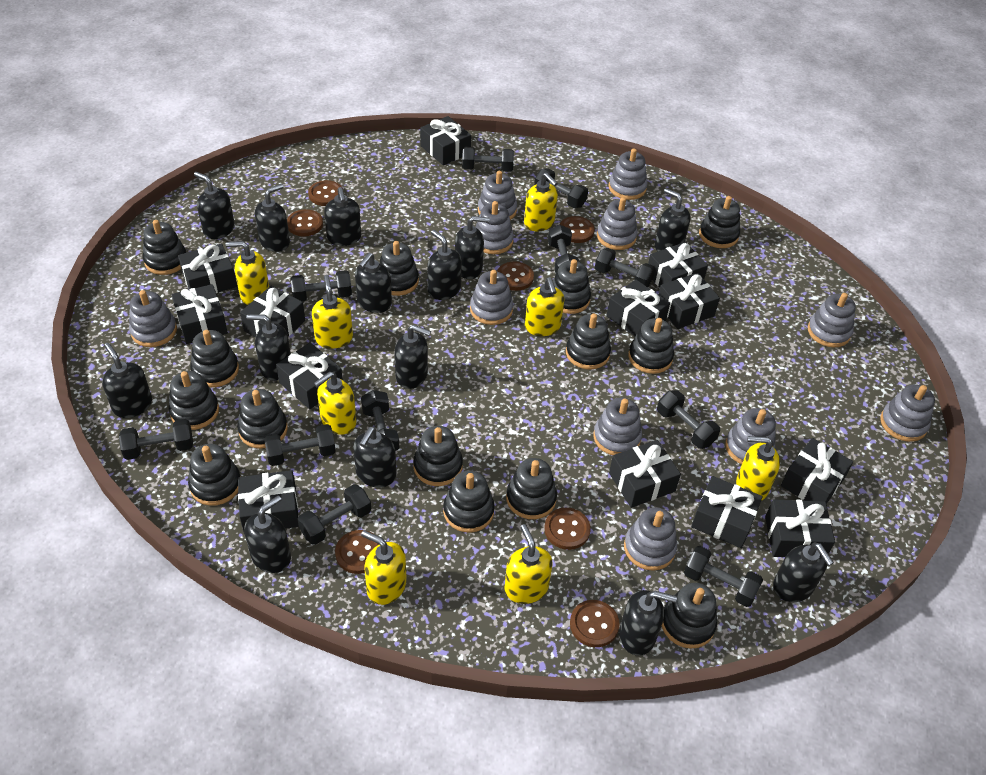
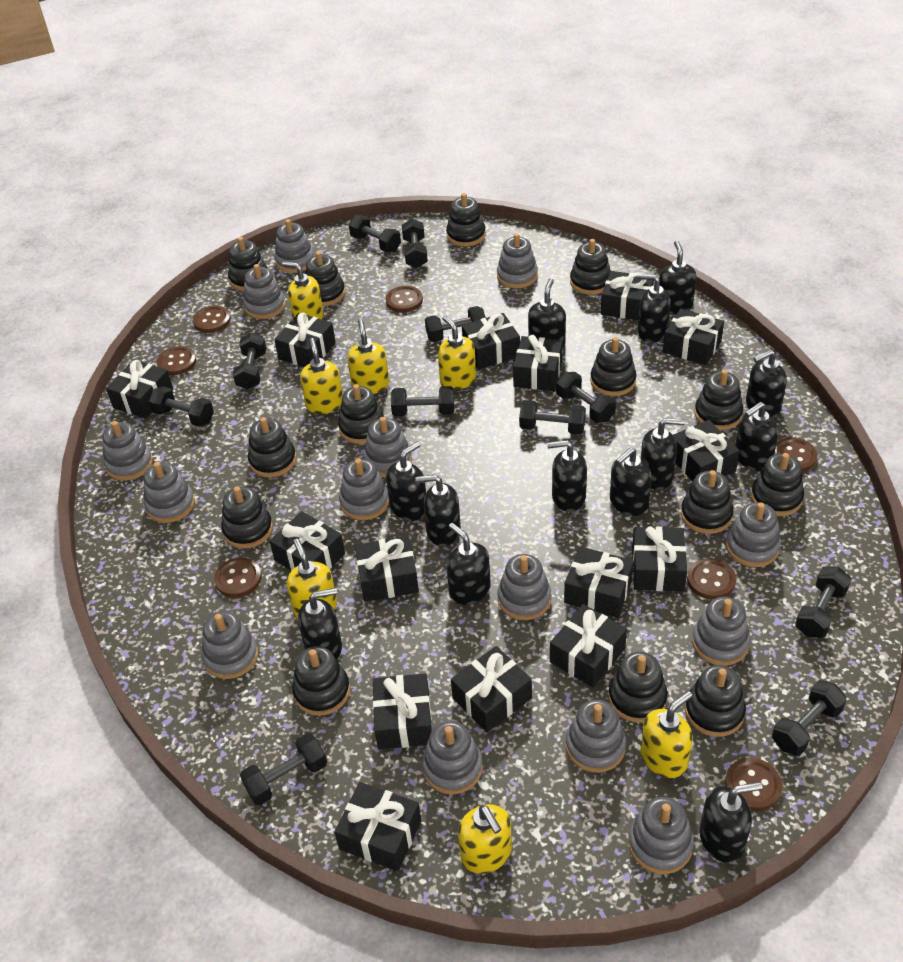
black gift: 13 -> 15
black soap dispenser: 14 -> 13
grey stacking toy: 11 -> 14
yellow soap dispenser: 8 -> 7

